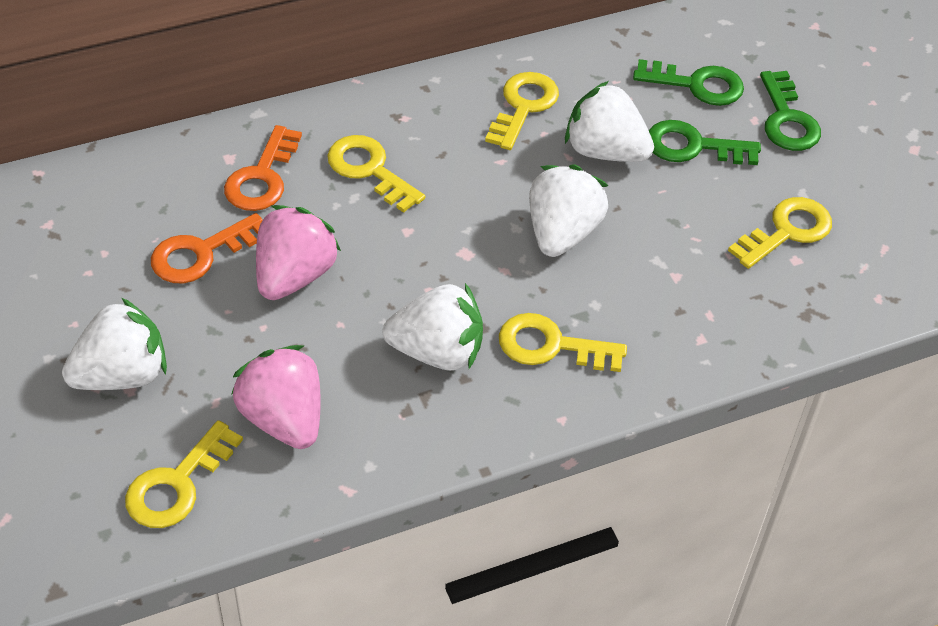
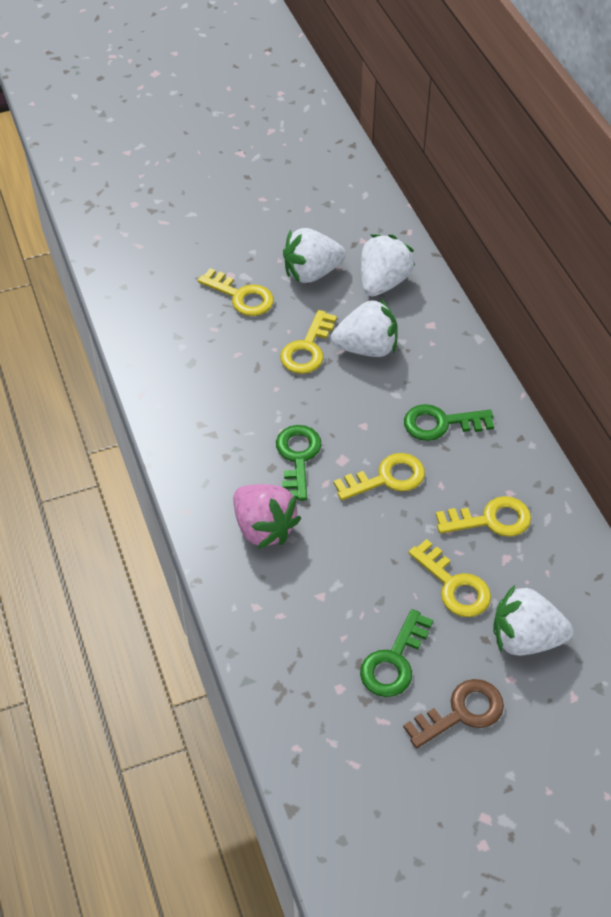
brown key: 0 -> 1
orange key: 2 -> 0
pink strawberry: 2 -> 1

